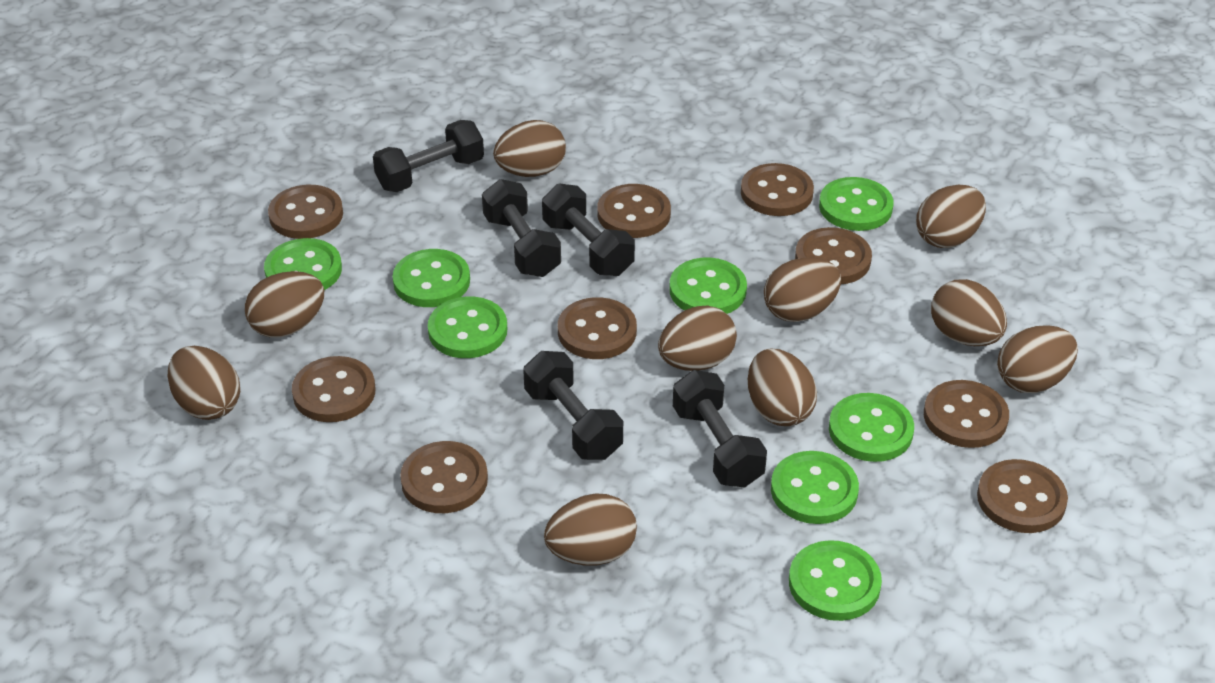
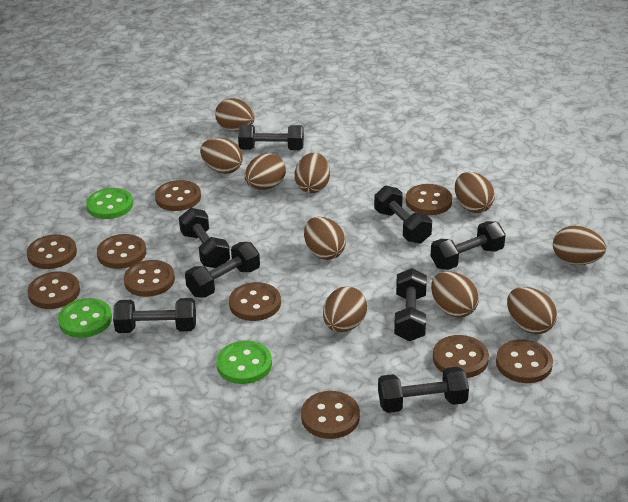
black dumbbell: 5 -> 8
brown button: 9 -> 10
green button: 8 -> 3

